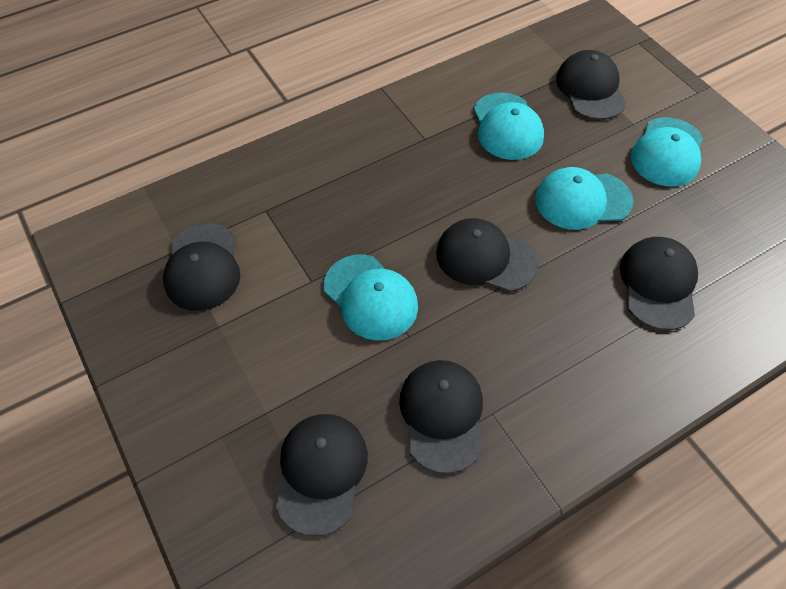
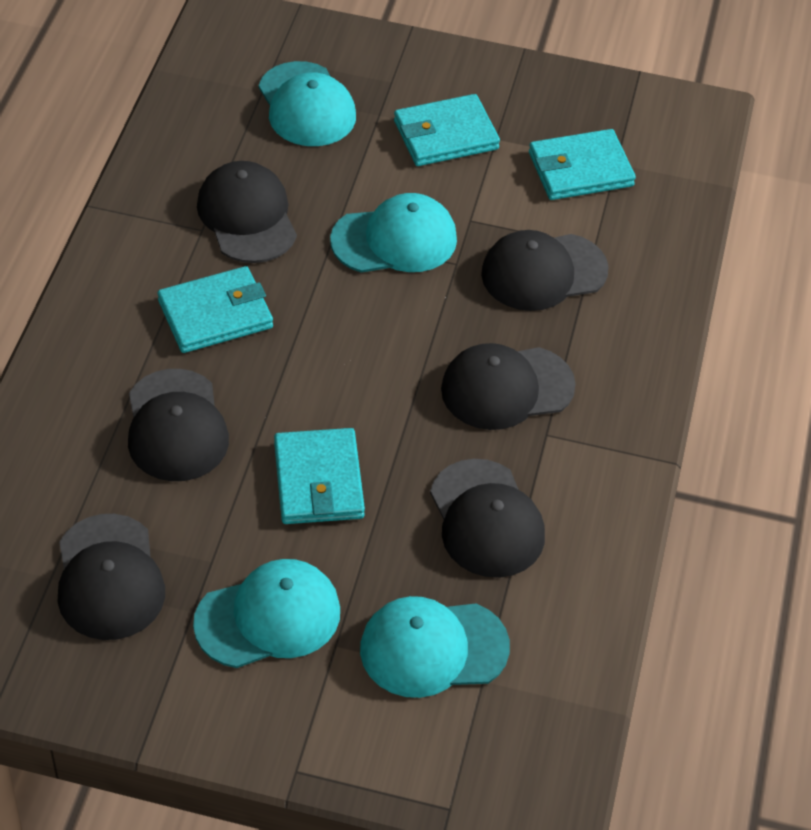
turquoise wallet: 0 -> 4

